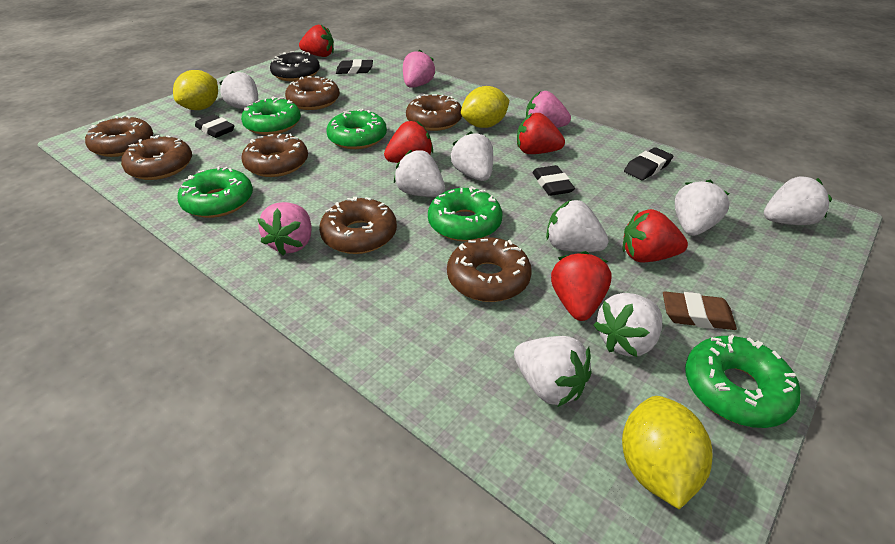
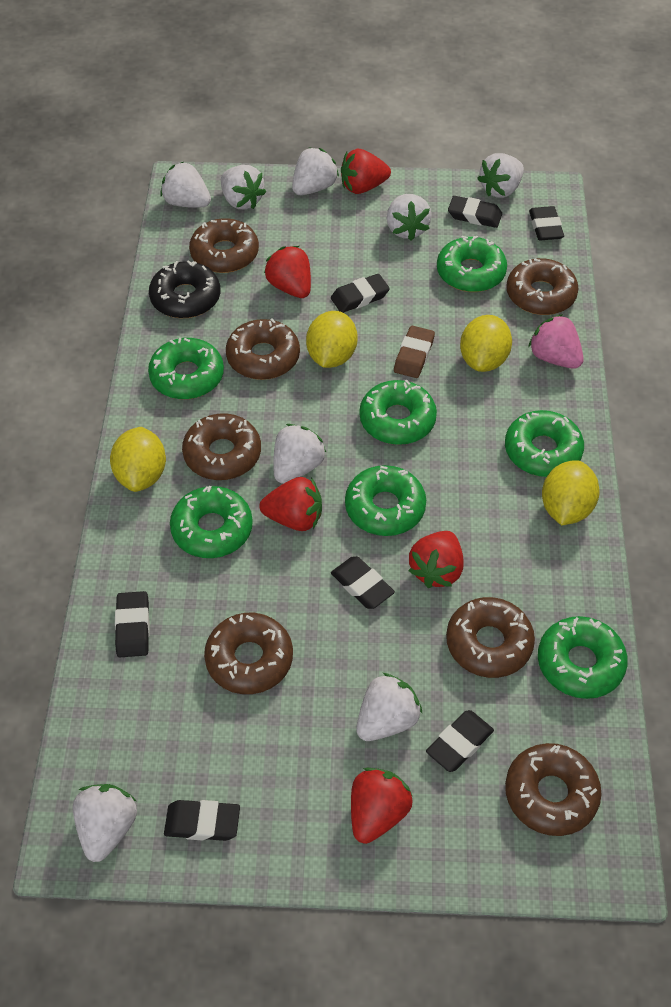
black eraser: 4 -> 7
green donut: 5 -> 7
pink strawberry: 3 -> 1
yellow lemon: 3 -> 4

